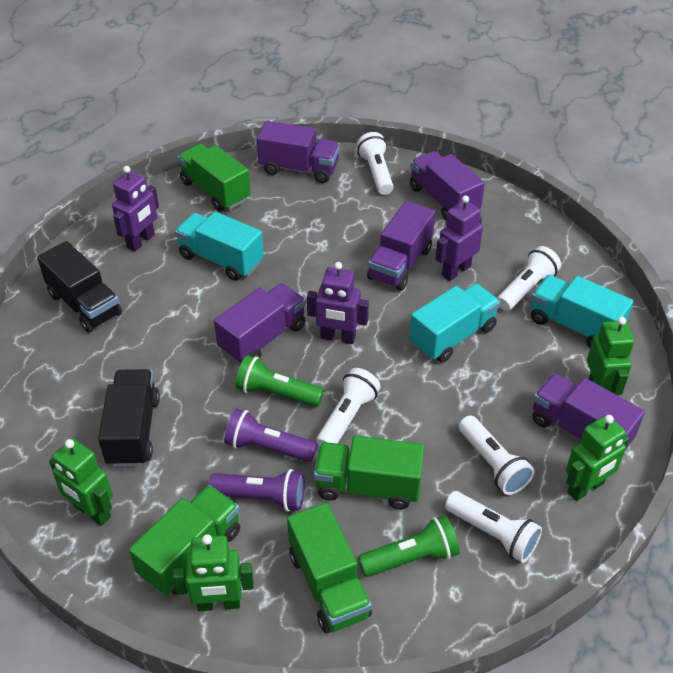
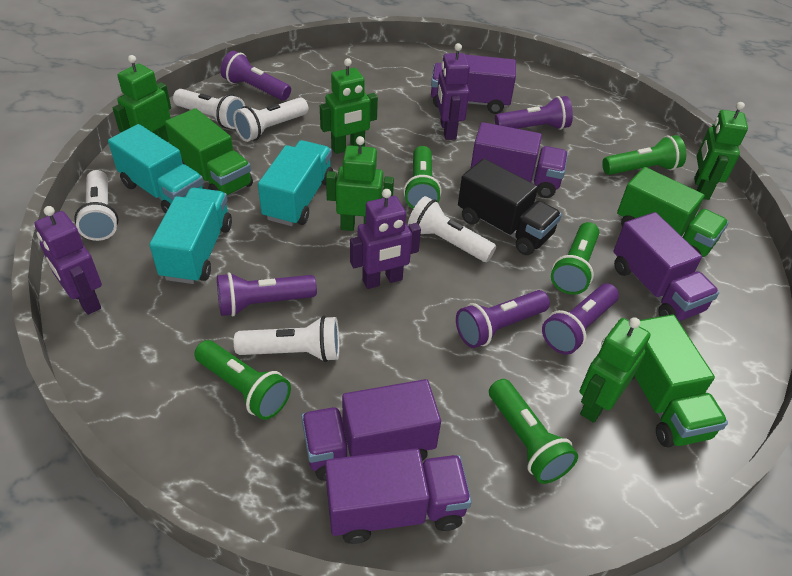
black truck: 2 -> 1
green flashlight: 2 -> 5
green robot: 4 -> 5
green truck: 4 -> 3
purple flashlight: 2 -> 5

